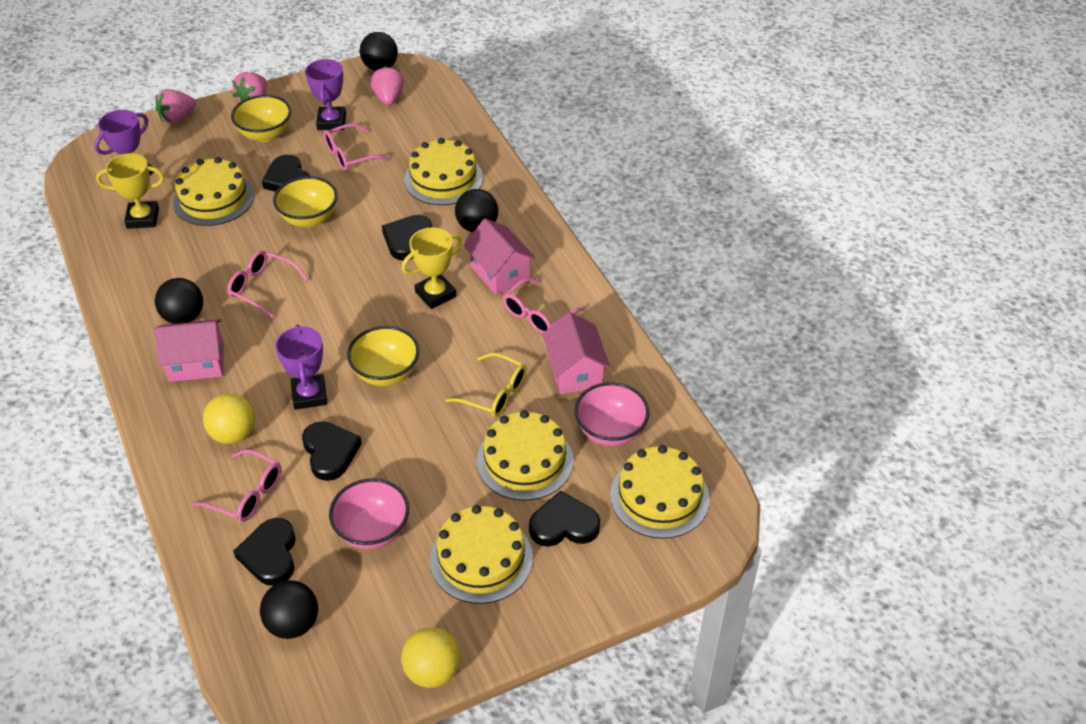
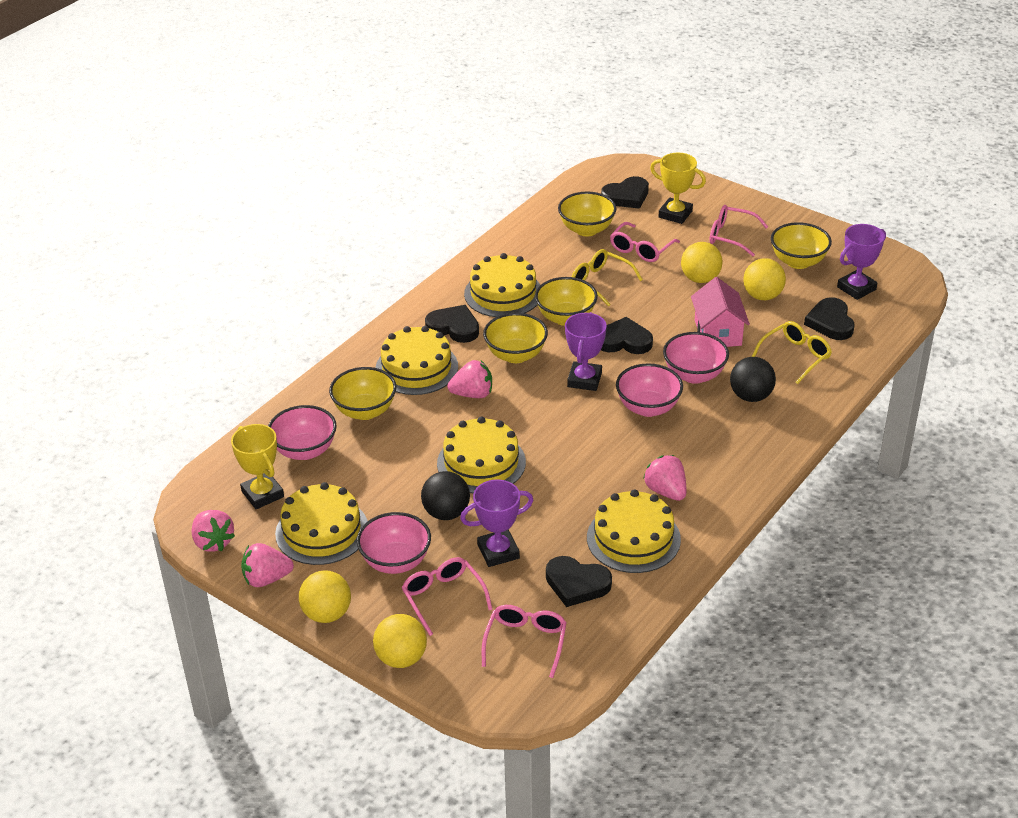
black ball: 4 -> 2
pink bowl: 2 -> 4
pink house: 3 -> 1
pink strawberry: 3 -> 4
yellow ball: 2 -> 4
yellow bowl: 3 -> 5
yellow glasses: 1 -> 2

